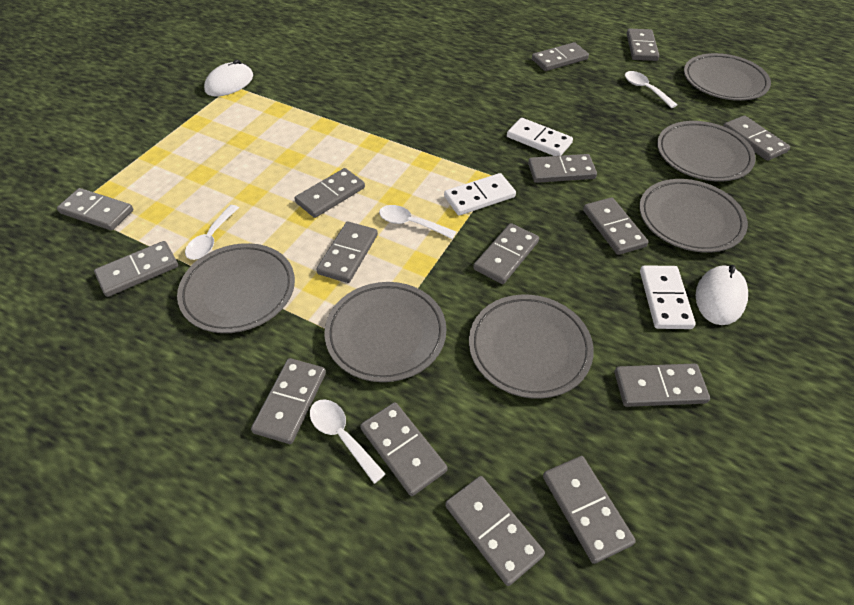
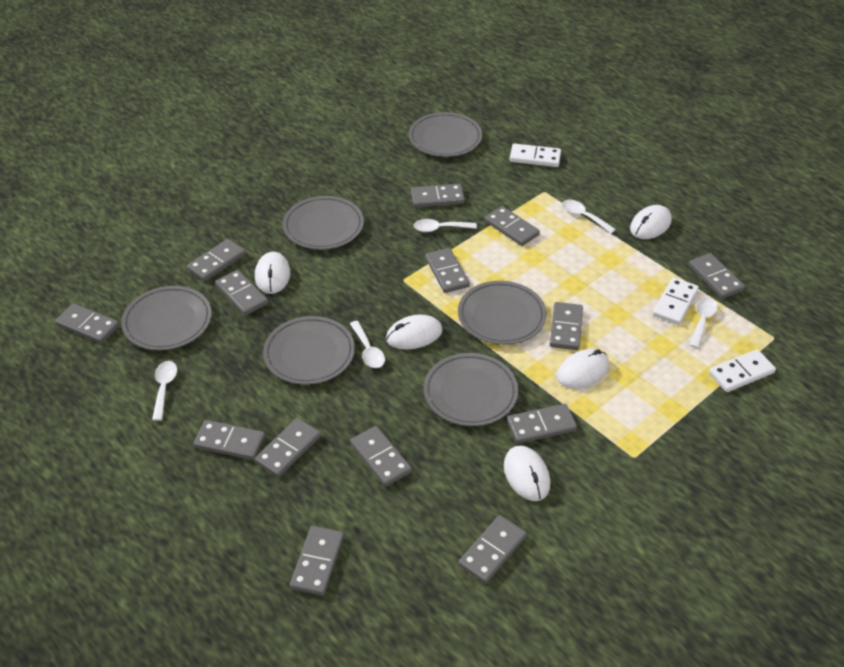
grey domino: 15 -> 14
white mouse: 2 -> 5
white spoon: 4 -> 5

